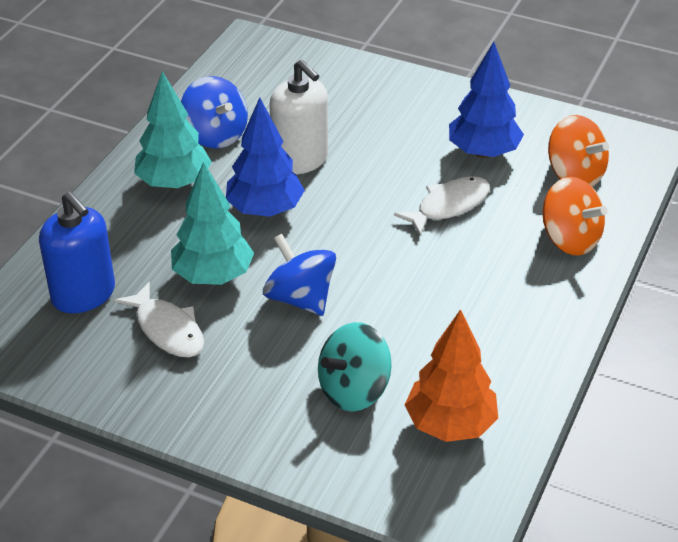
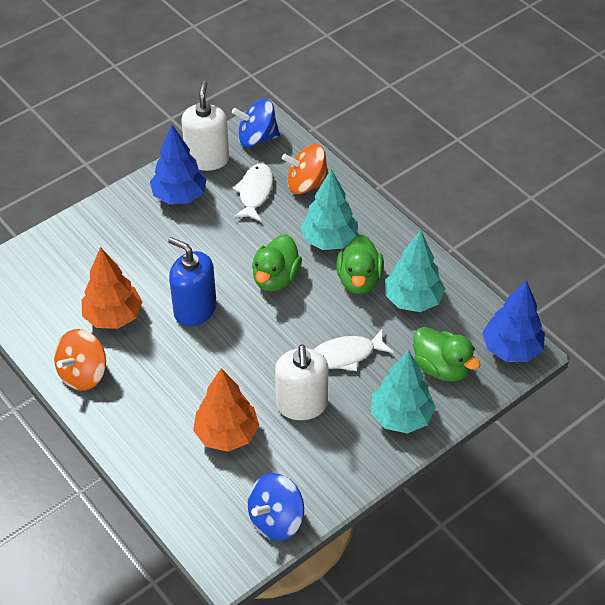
green duck: 0 -> 3
orange tree: 1 -> 2
turquoise spinning top: 1 -> 0
turquoise tree: 2 -> 3
white soap dispenser: 1 -> 2

